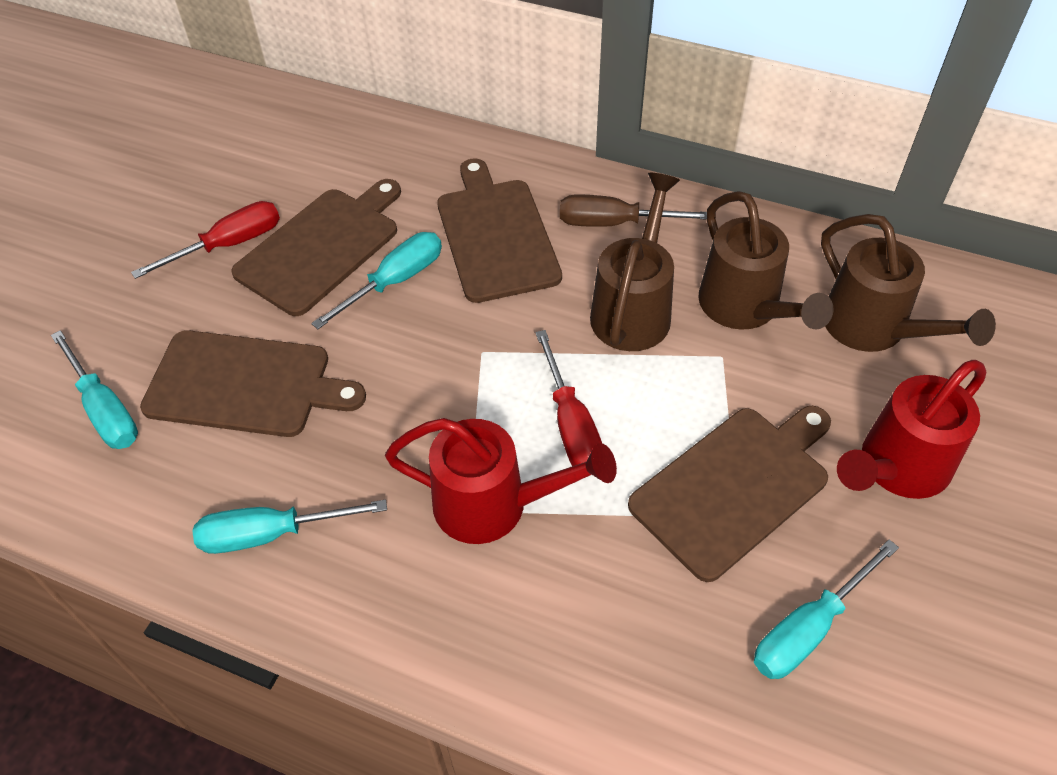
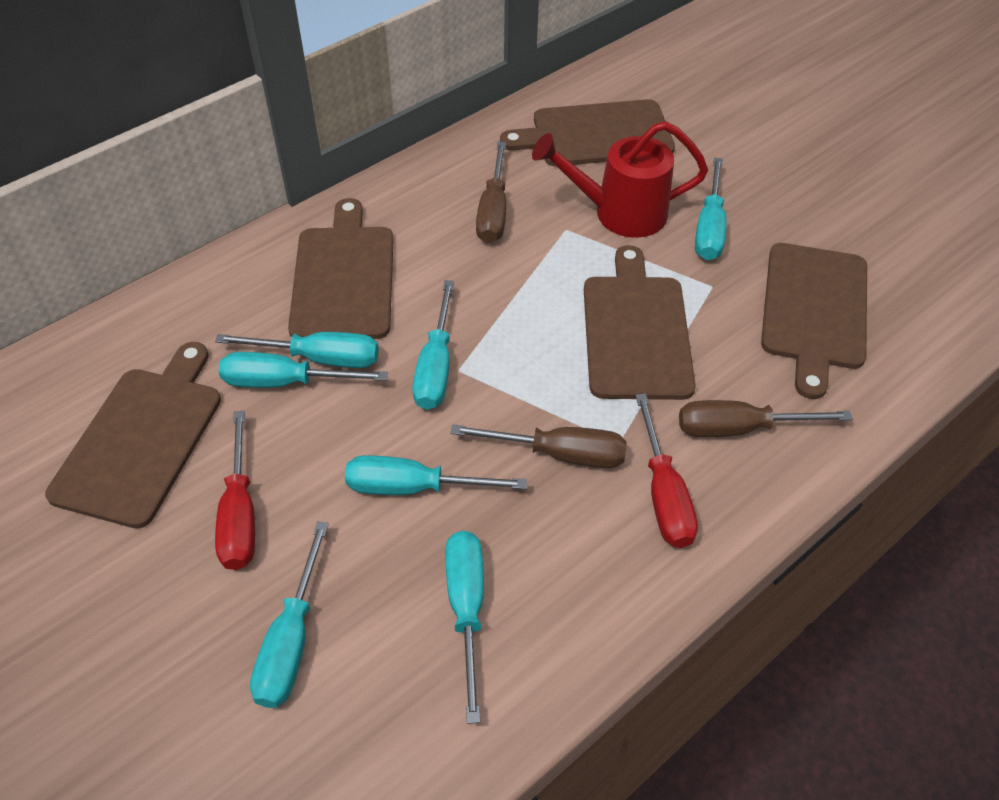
brown cutting board: 4 -> 5
brown screwdriver: 1 -> 3
brown watering can: 3 -> 0
red watering can: 2 -> 1
turquoise screwdriver: 4 -> 7

